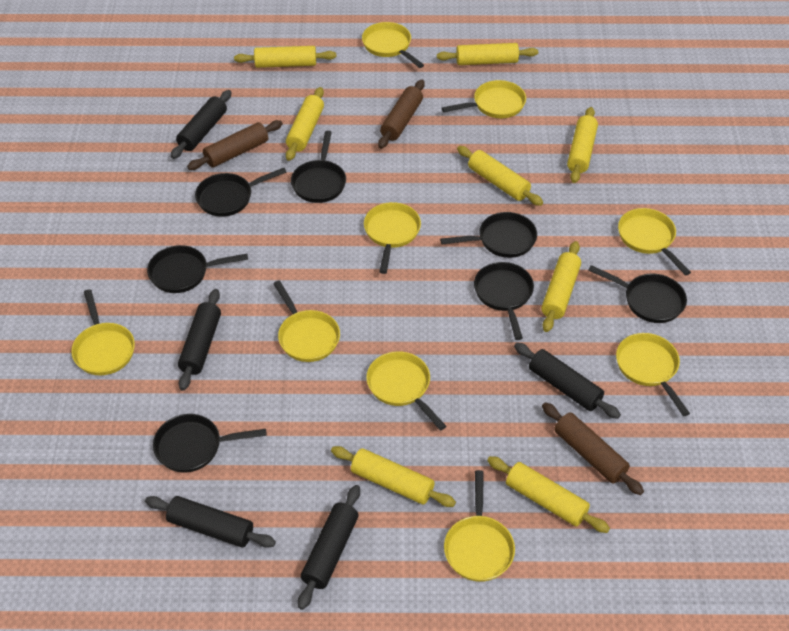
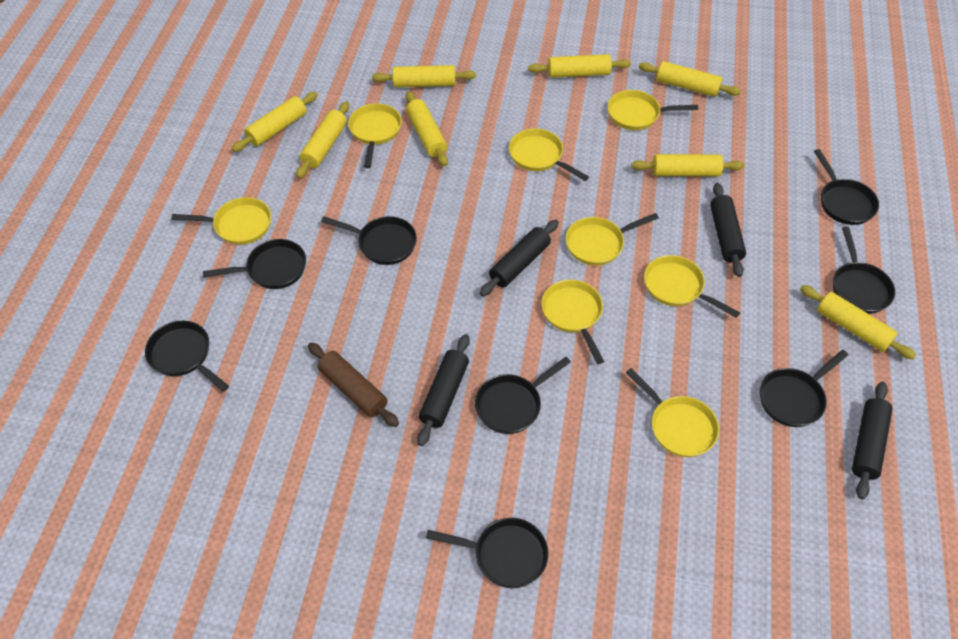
black pan: 7 -> 8
black rolling pin: 5 -> 4
brown rolling pin: 3 -> 1
yellow pan: 9 -> 8

